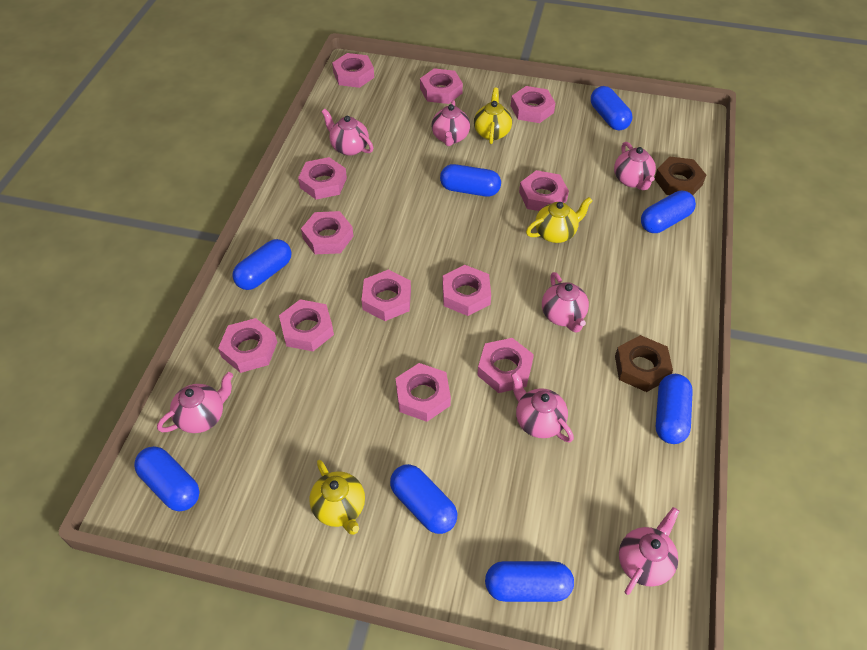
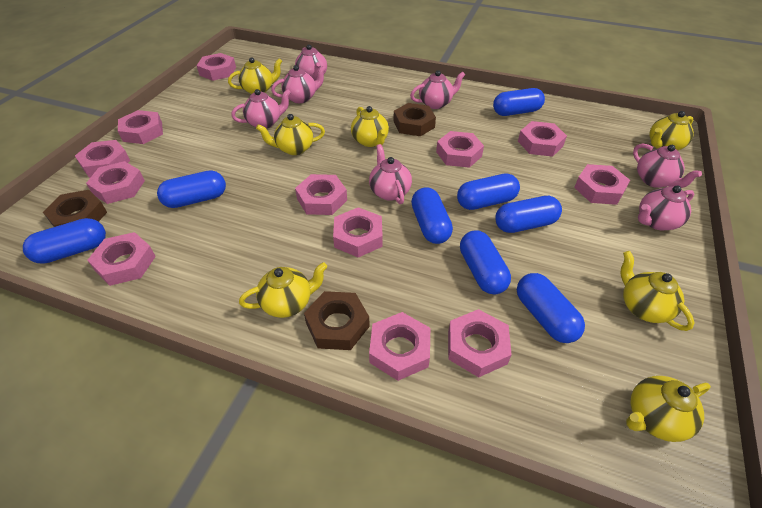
brown nut: 2 -> 3
yellow teapot: 3 -> 7

